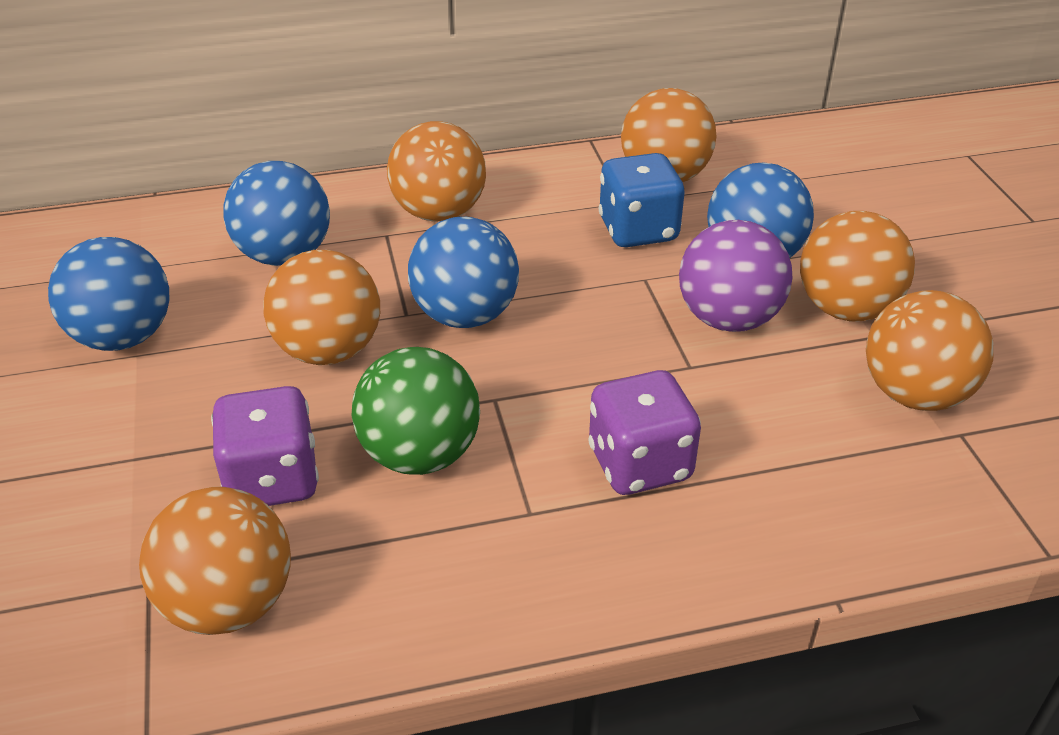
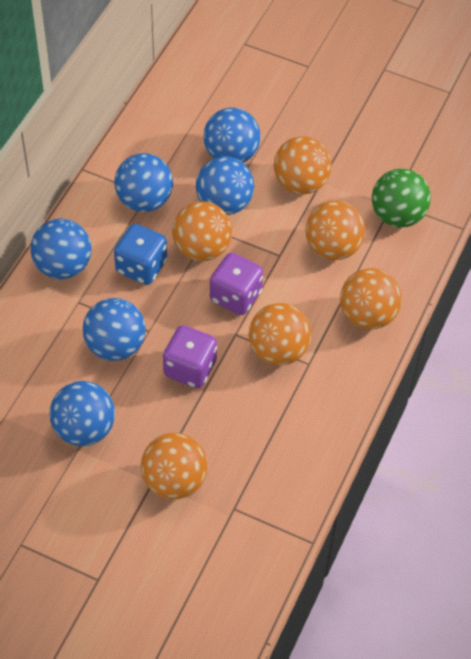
blue ball: 4 -> 6
purple ball: 1 -> 0

